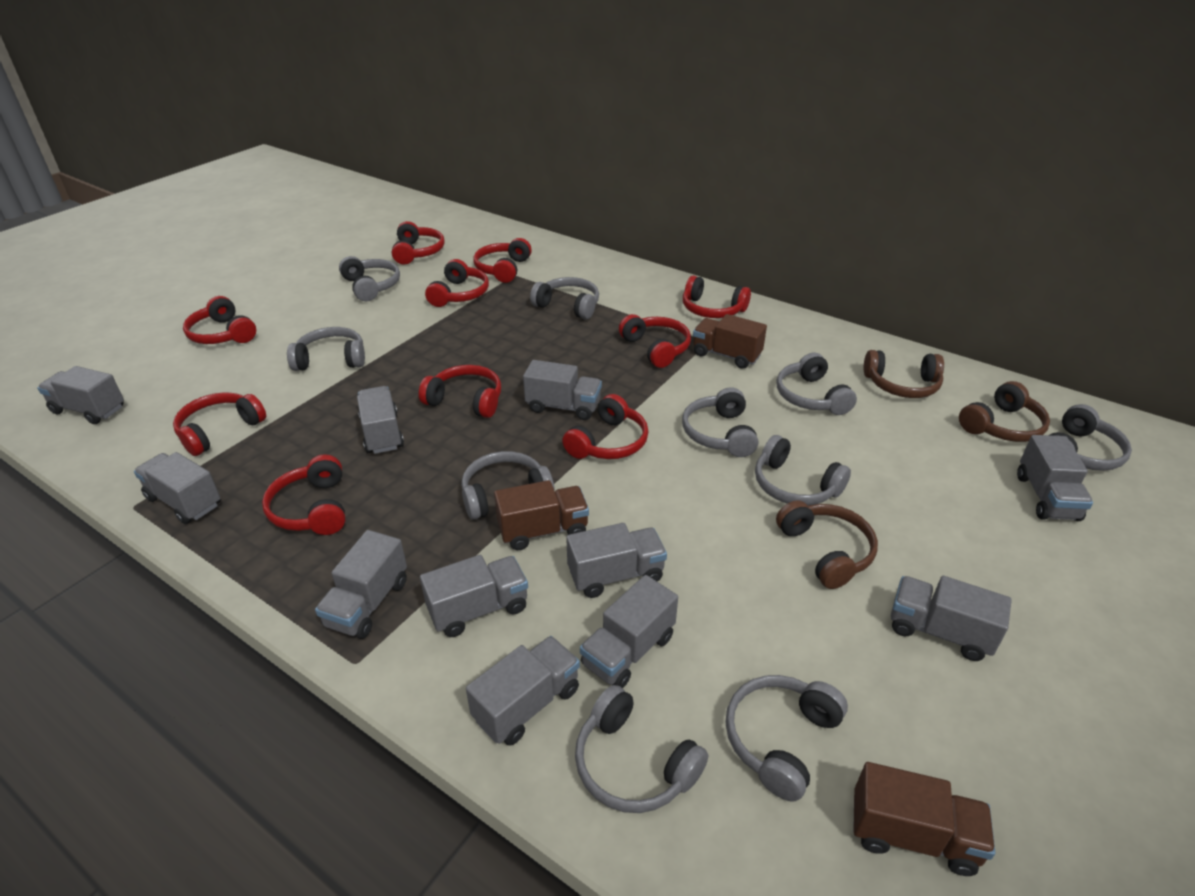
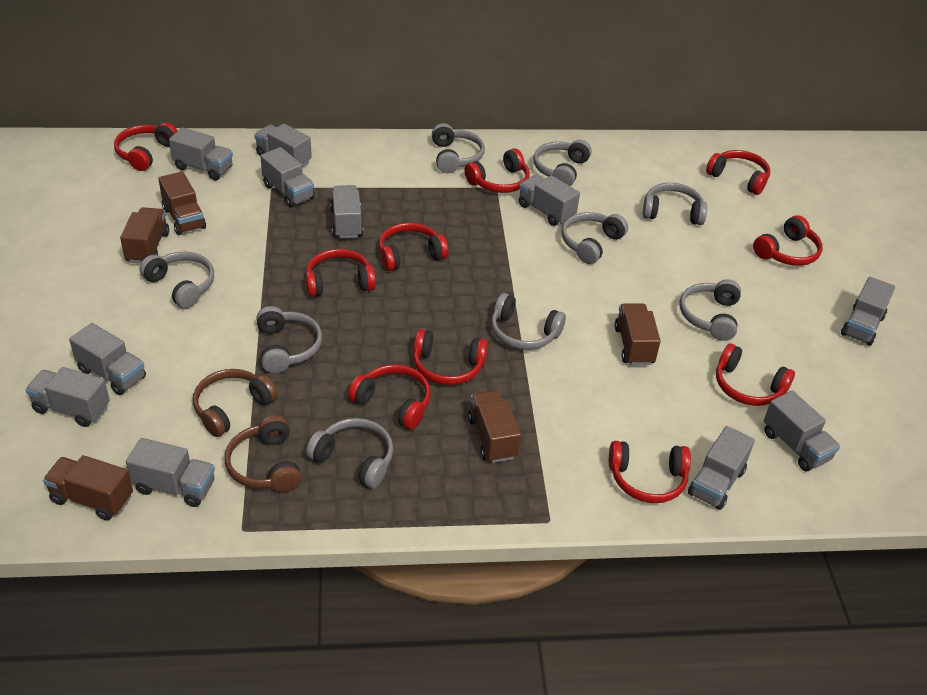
brown headphones: 3 -> 2
brown truck: 3 -> 5
grey headphones: 10 -> 9

